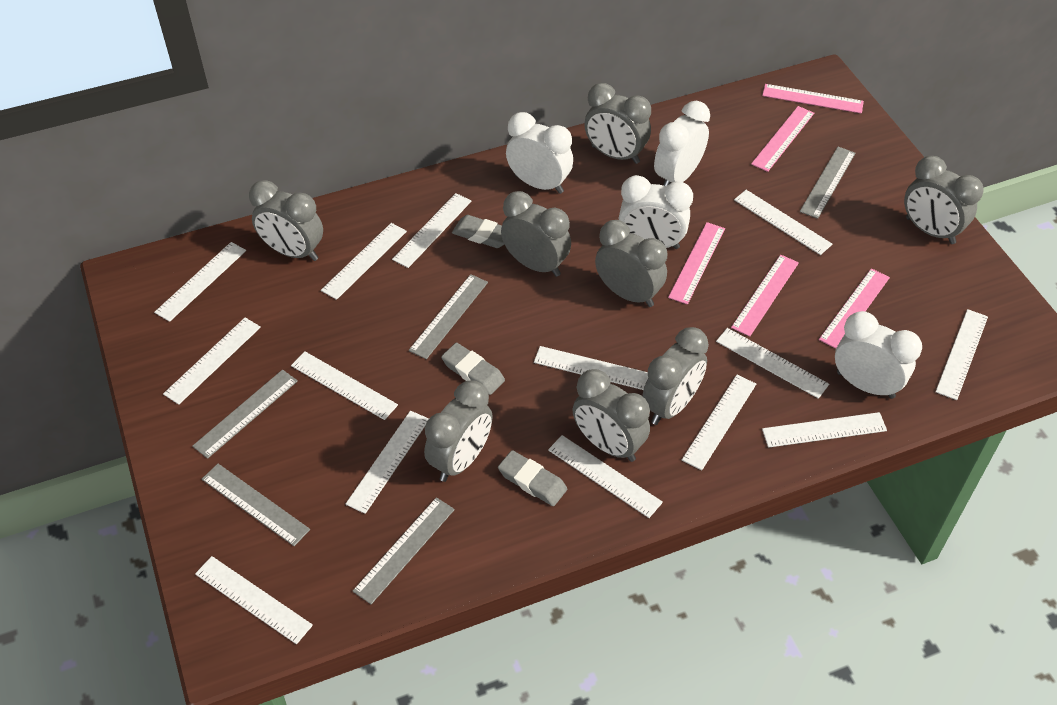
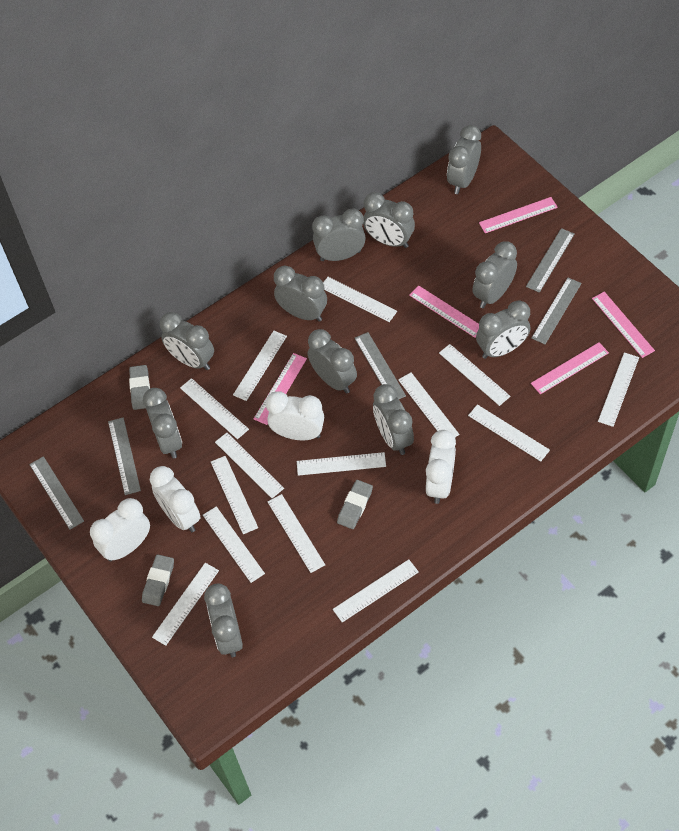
grey clock: 8 -> 11

